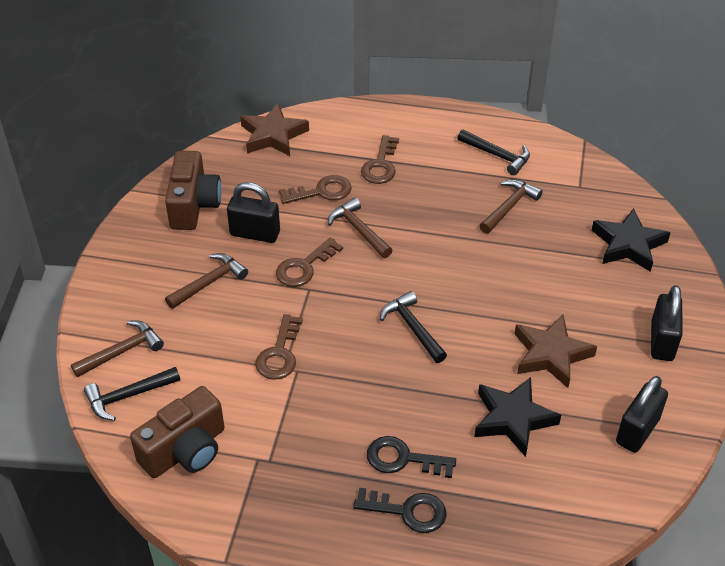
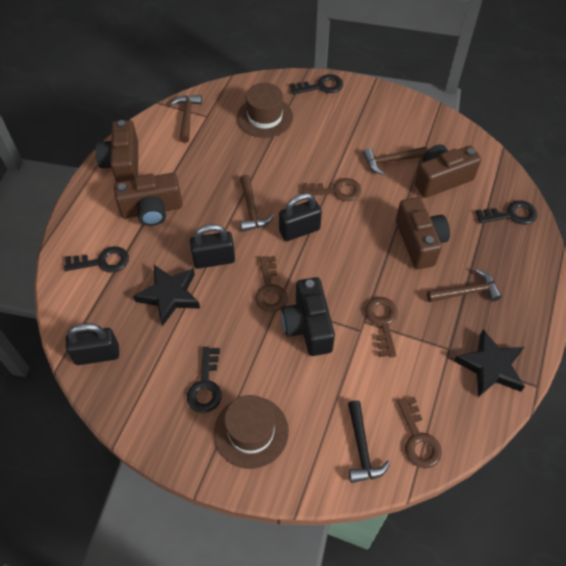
black camera: 0 -> 1
black hammer: 3 -> 1
black key: 2 -> 4
brown camera: 2 -> 4
brown hat: 0 -> 2
brown star: 2 -> 0

